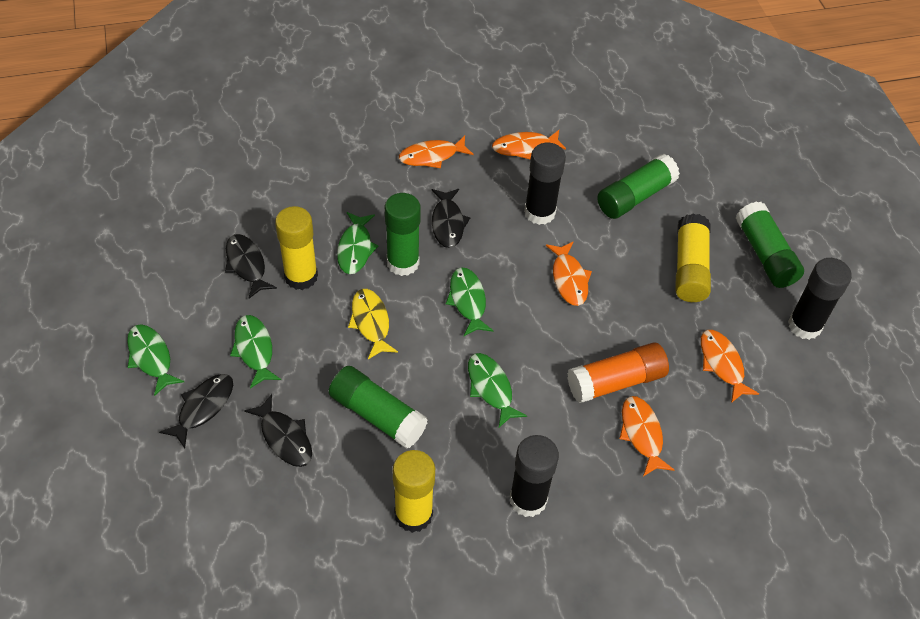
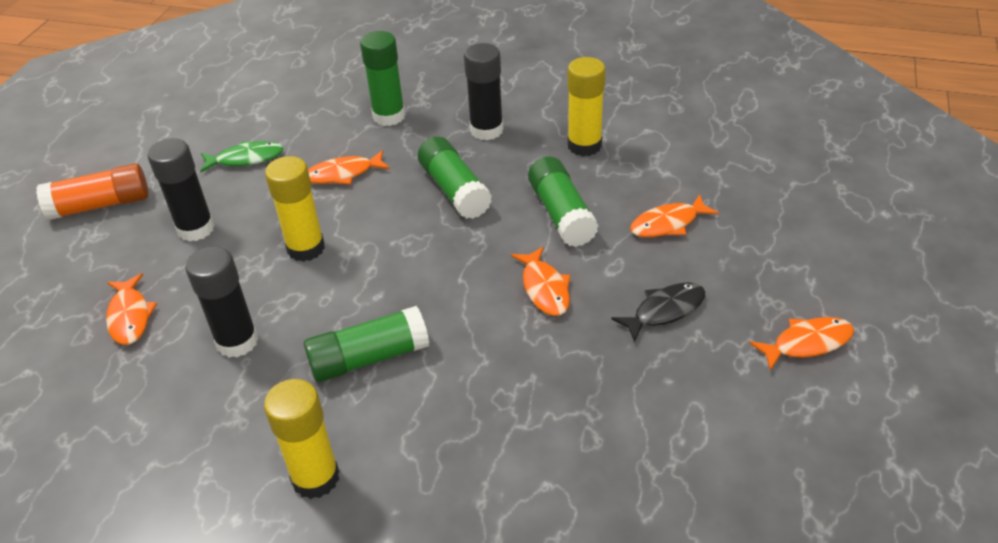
black fish: 4 -> 1
green fish: 5 -> 1
yellow fish: 1 -> 0

